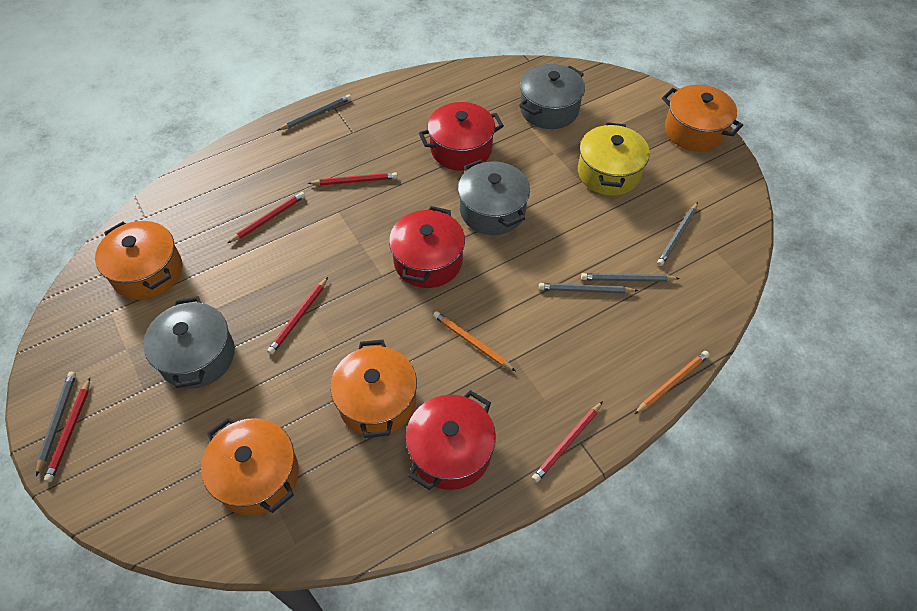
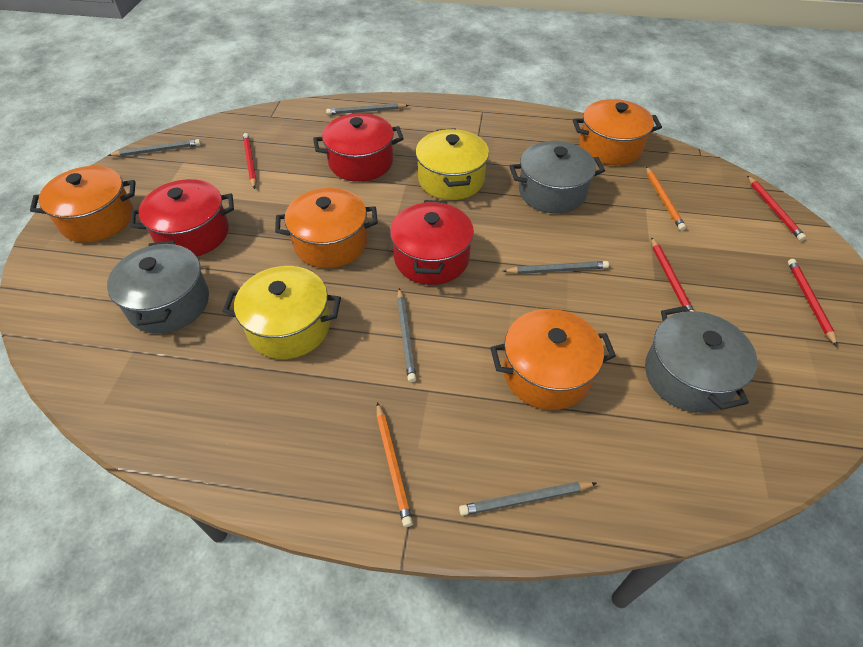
red pencil: 5 -> 4
yellow pot: 1 -> 2

